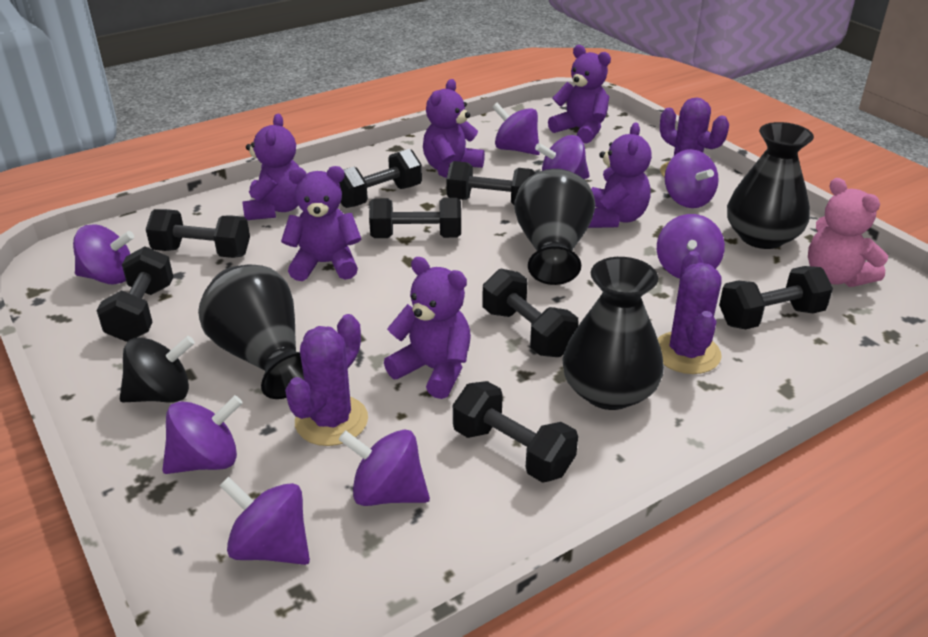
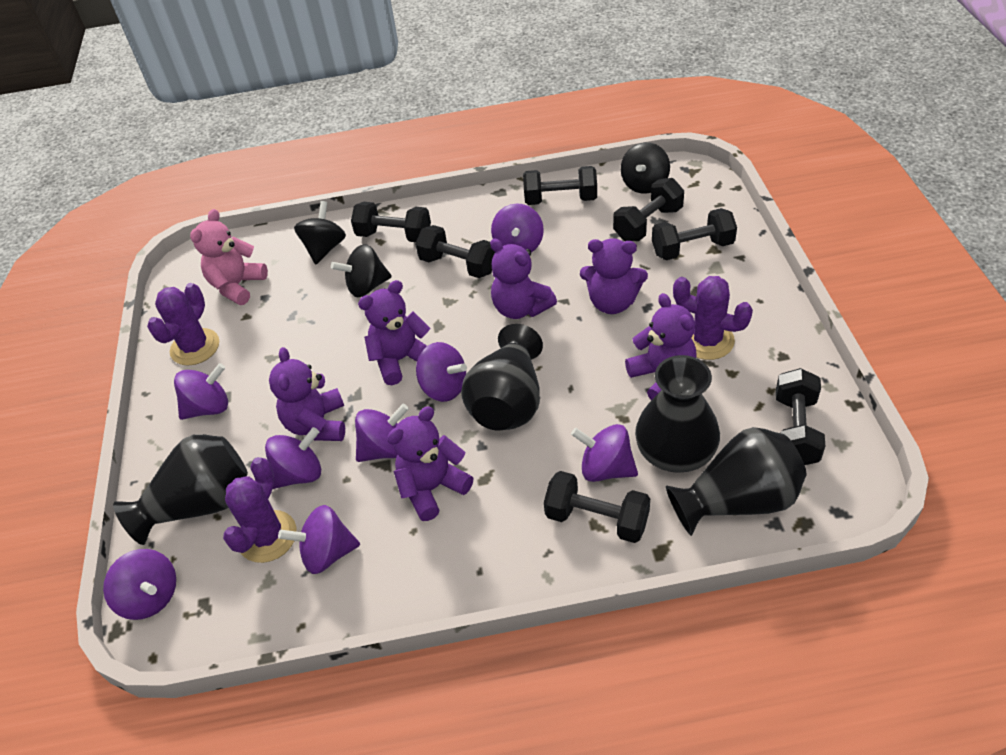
black dumbbell: 8 -> 7
black spinning top: 1 -> 3

